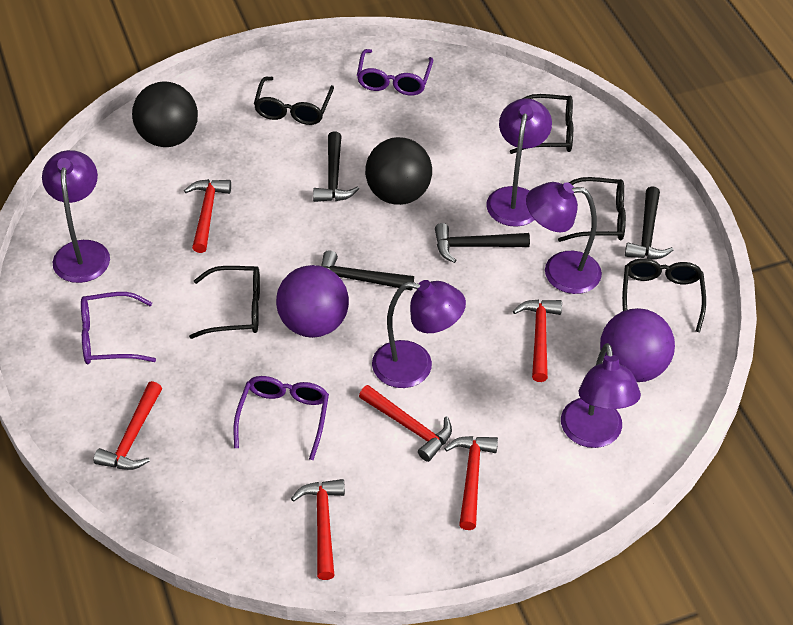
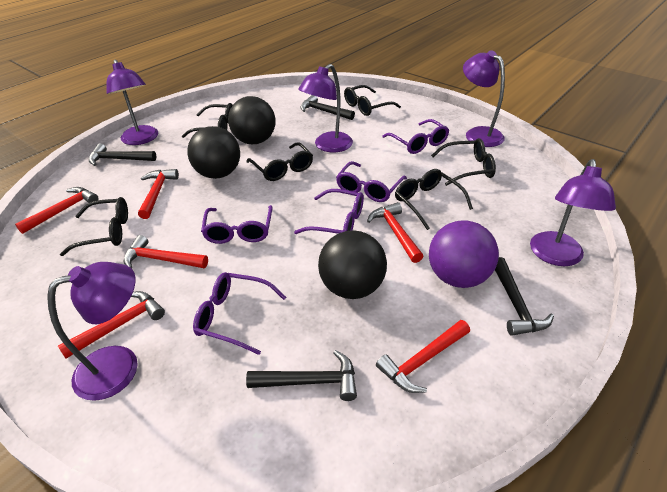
black ball: 2 -> 3
black glasses: 5 -> 6
purple ball: 2 -> 1
purple glasses: 3 -> 5

